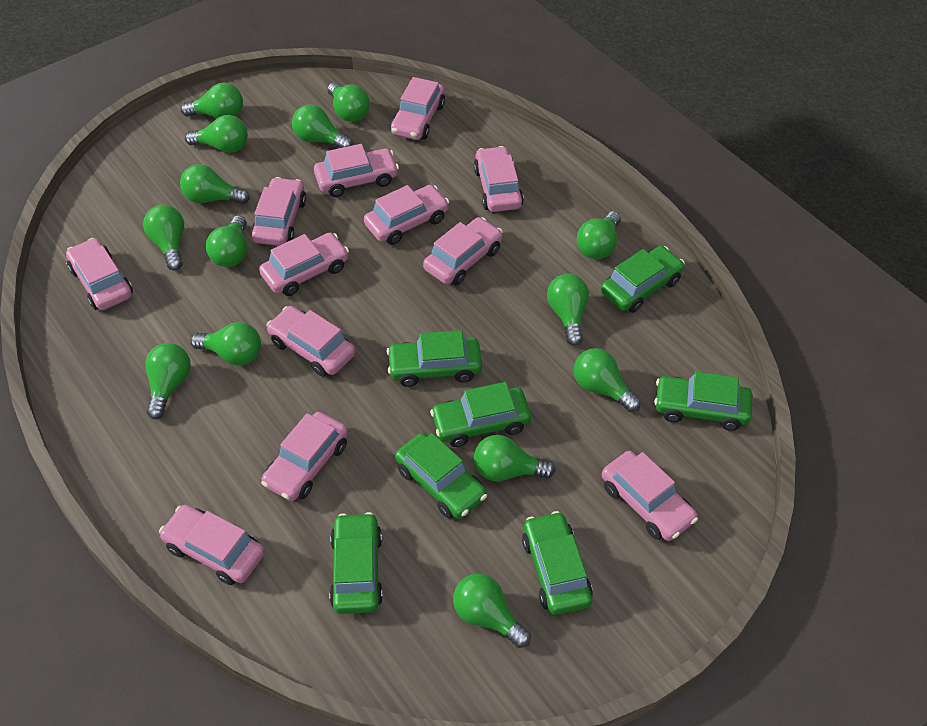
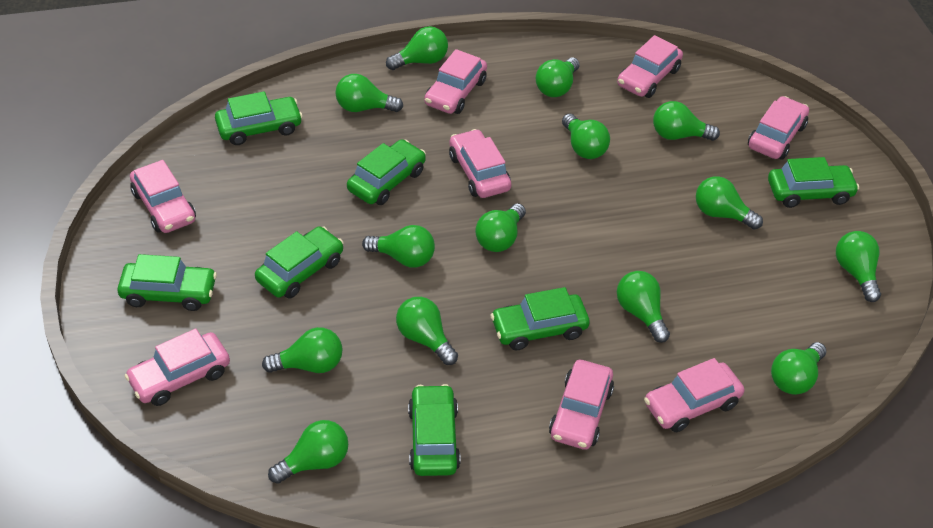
pink car: 12 -> 8

